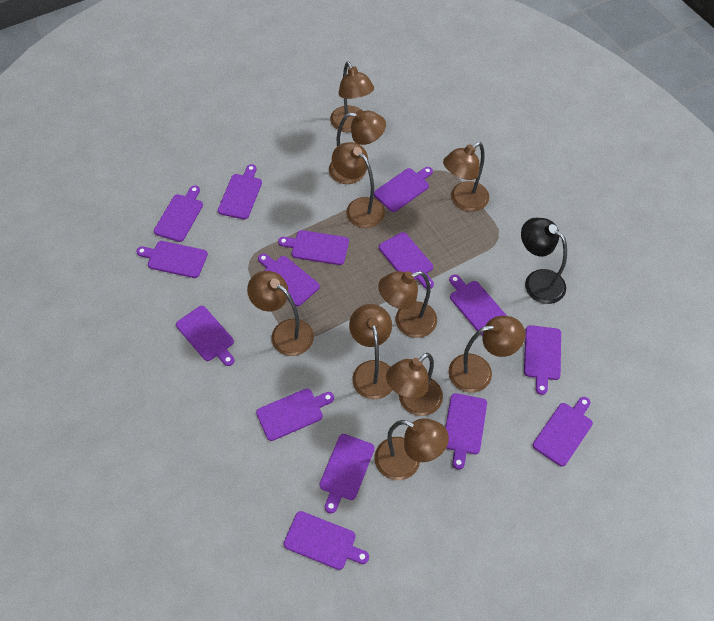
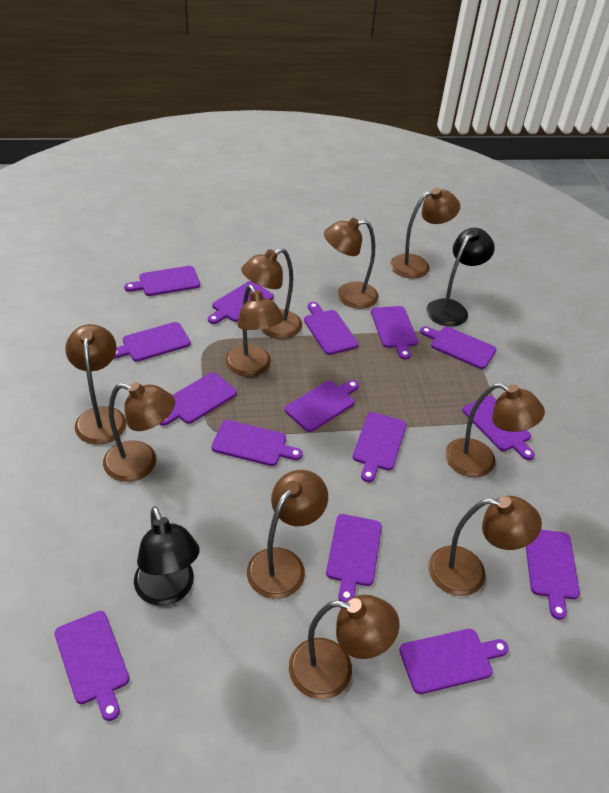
black lamp: 1 -> 2

